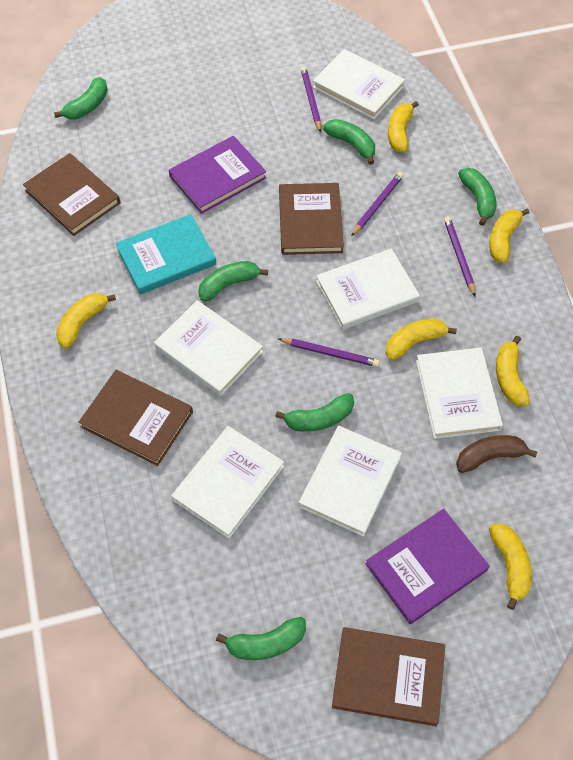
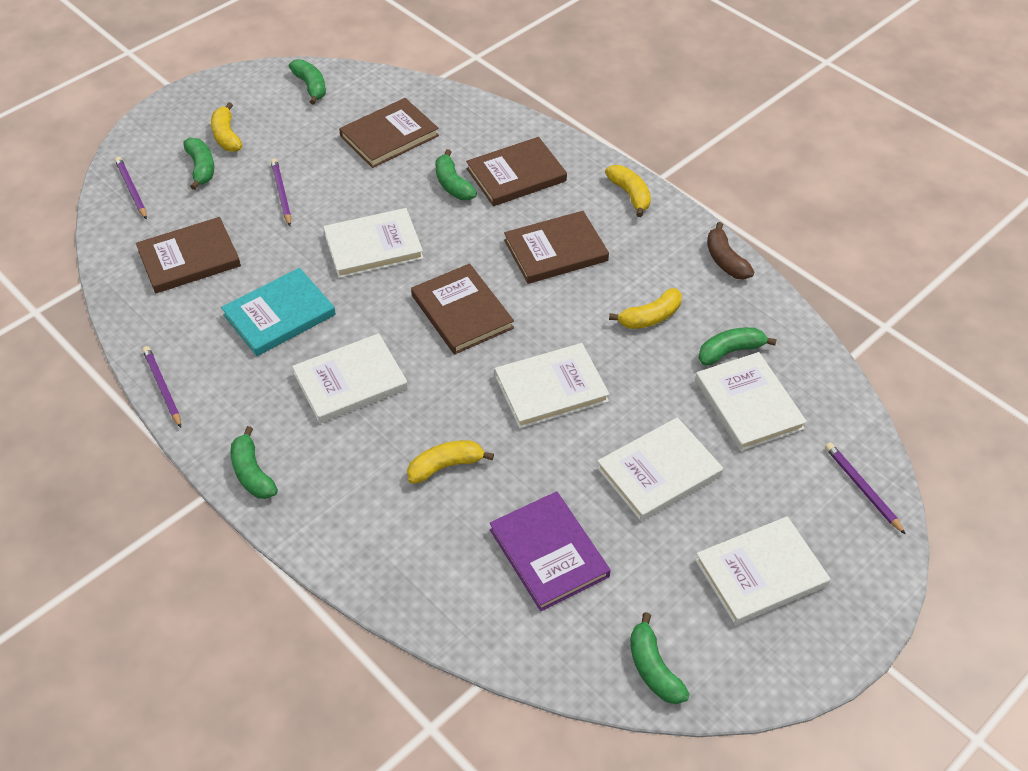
brown book: 4 -> 5
purple book: 2 -> 1
yellow banana: 6 -> 4

